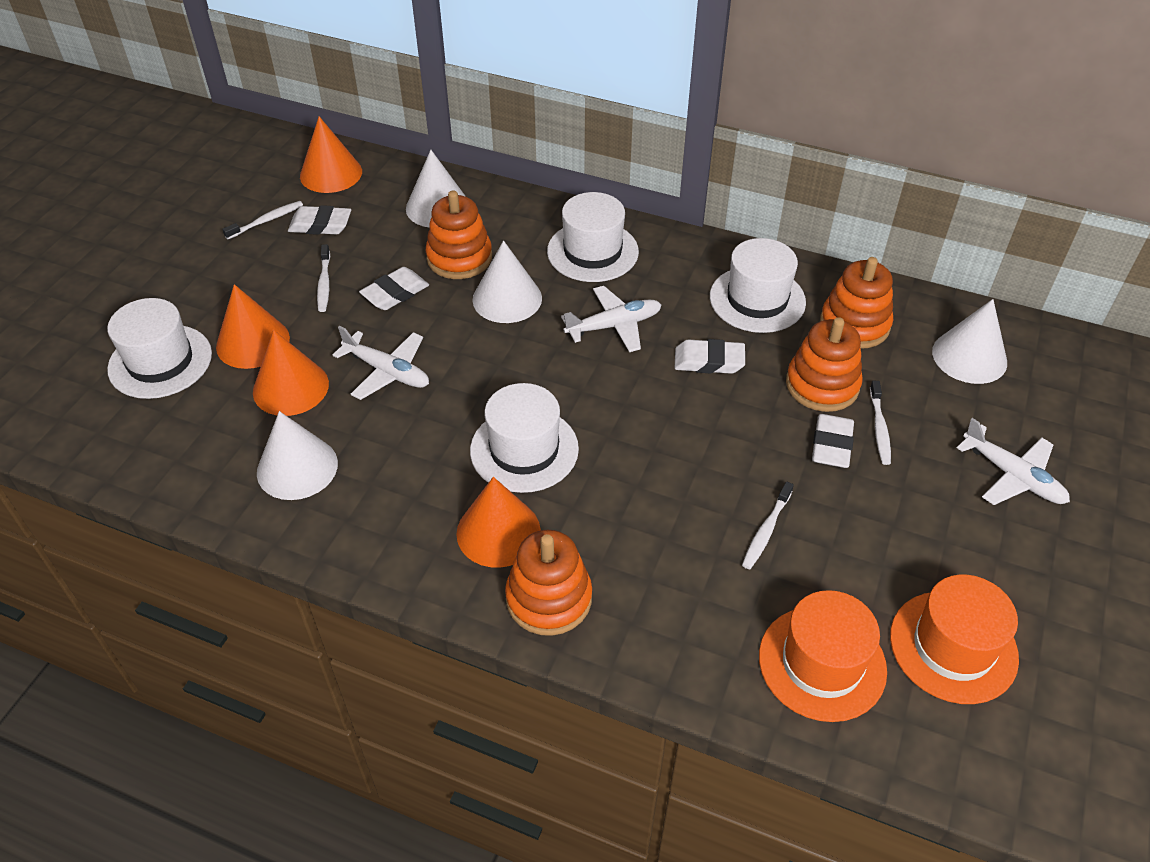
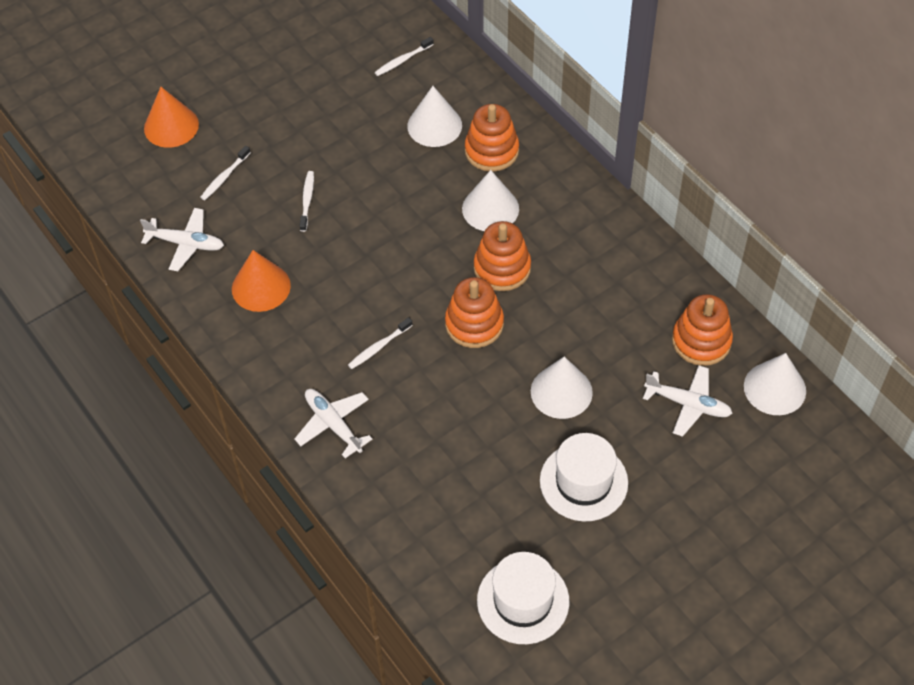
orange cone: 4 -> 2
orange hat: 2 -> 0
white eraser: 4 -> 0
white hat: 4 -> 2

